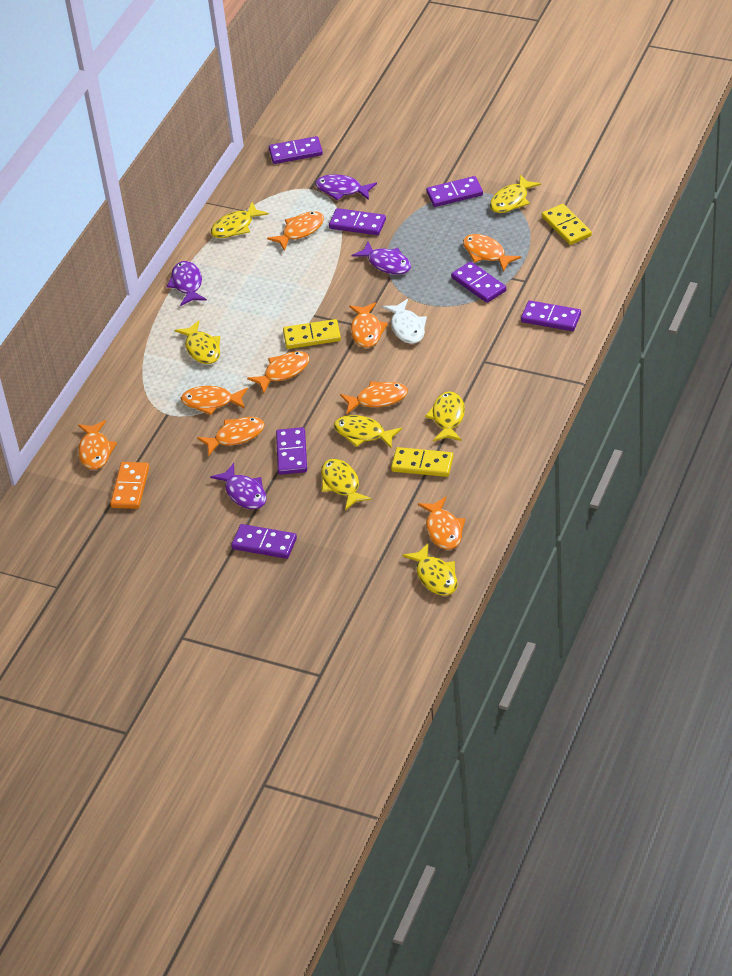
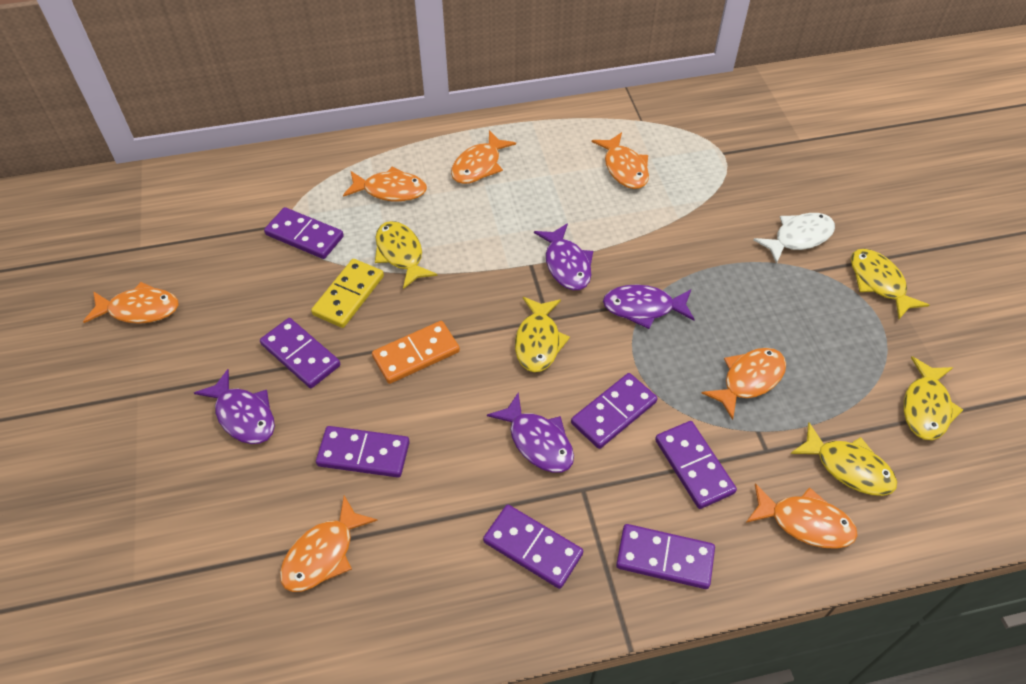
orange fish: 9 -> 7
yellow domino: 3 -> 1
yellow fish: 7 -> 5

